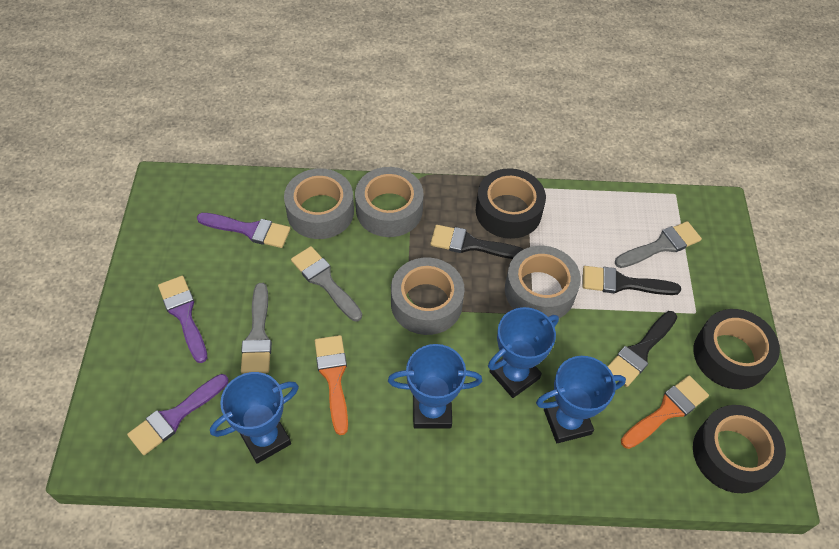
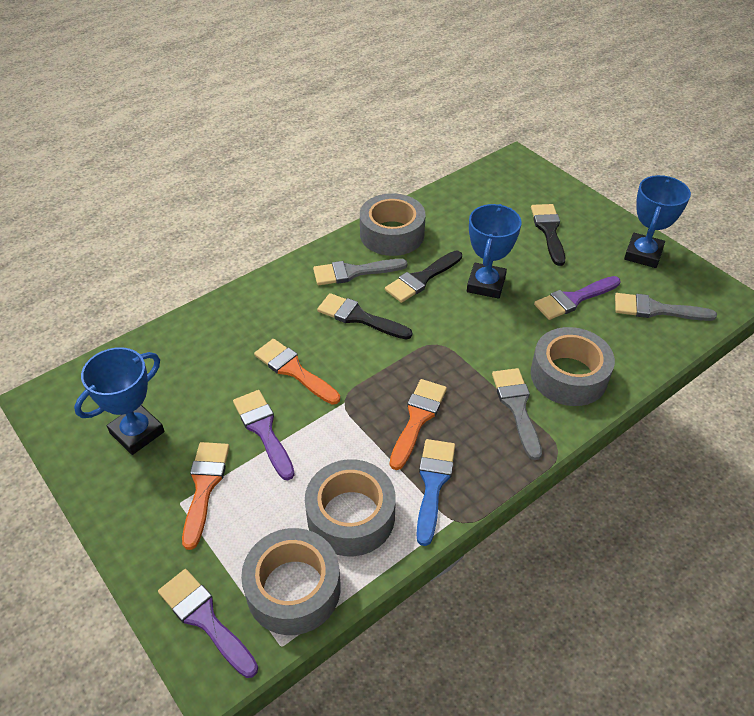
black tape: 3 -> 0
blue brush: 0 -> 1
blue trophy: 4 -> 3
orange brush: 2 -> 3

